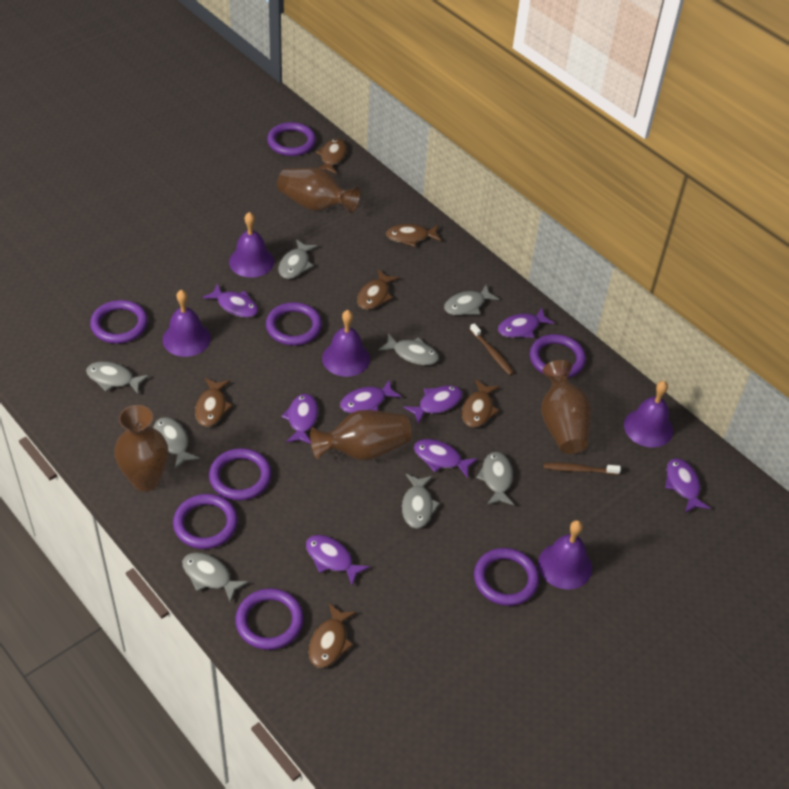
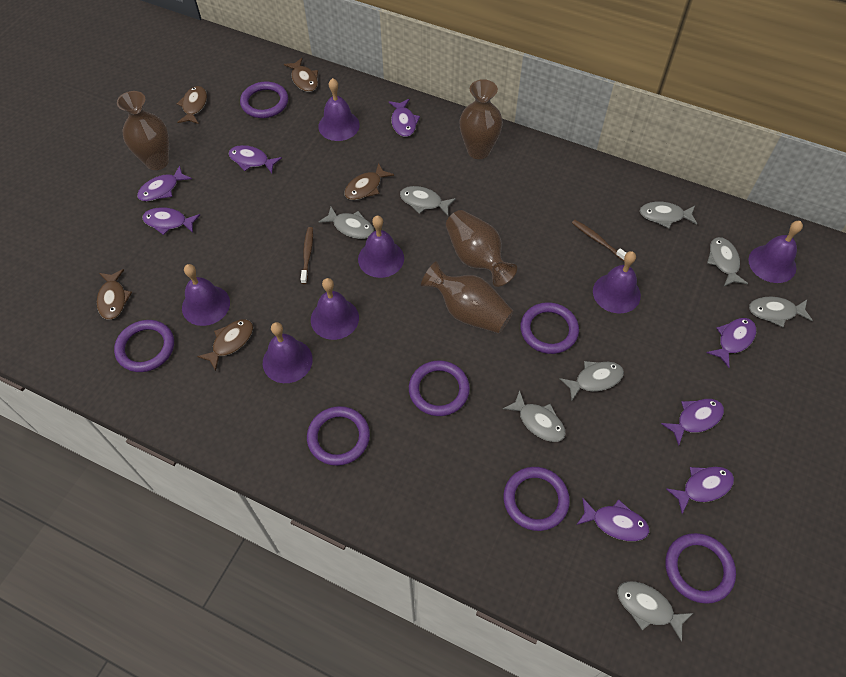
brown fish: 6 -> 5
purple bell: 5 -> 7
purple ring: 8 -> 7

